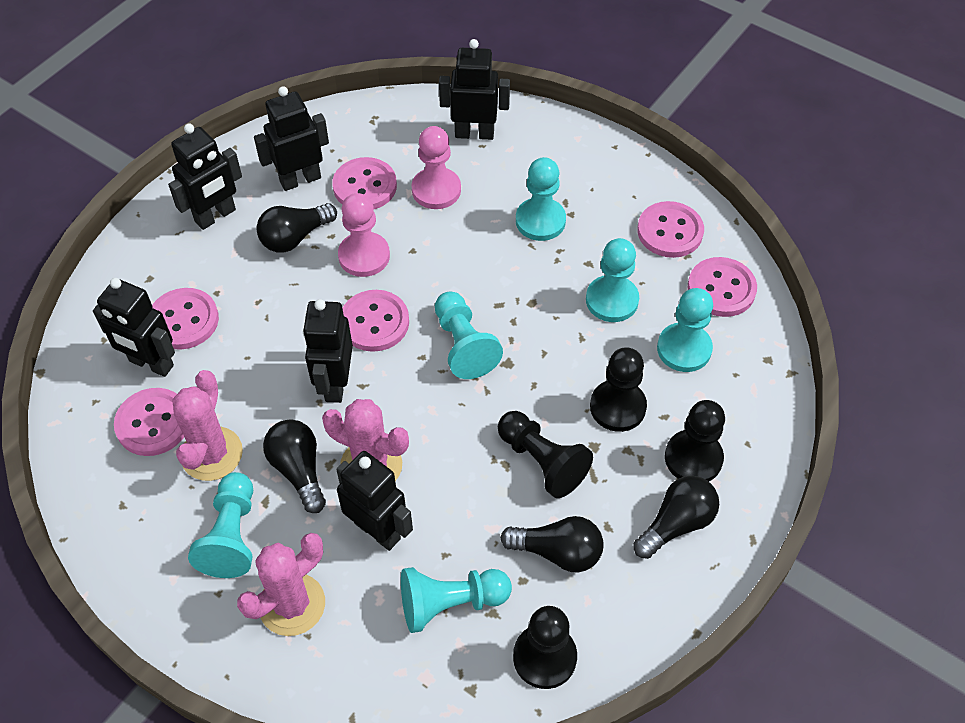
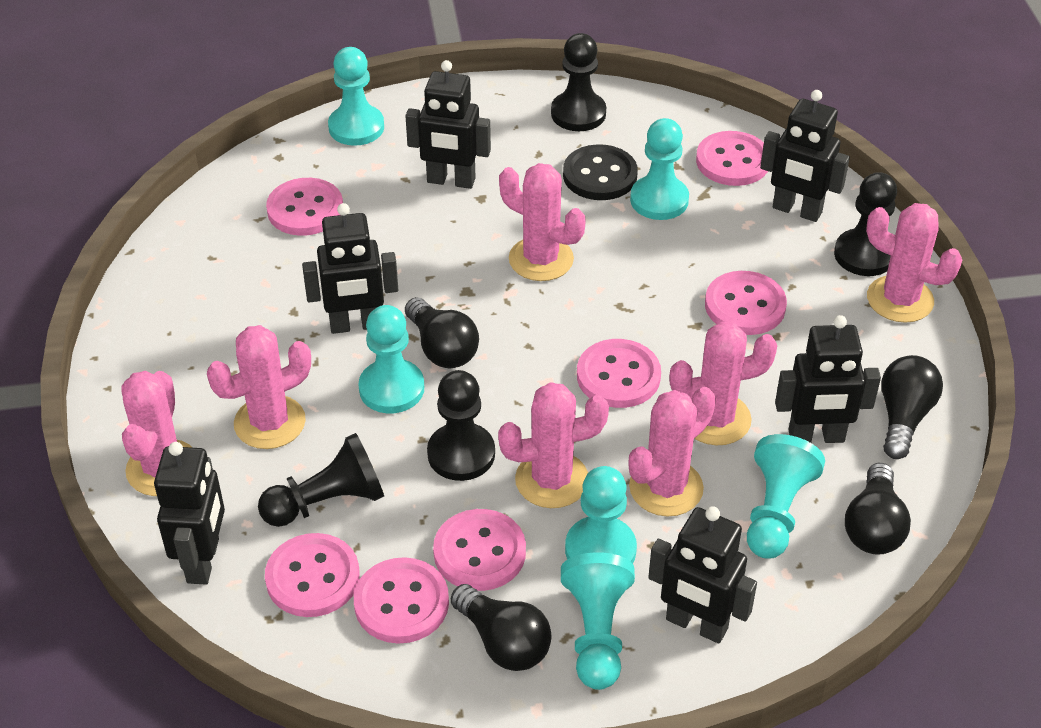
black button: 0 -> 1
pink button: 6 -> 7
pink cactus: 3 -> 7
pink pawn: 2 -> 0

